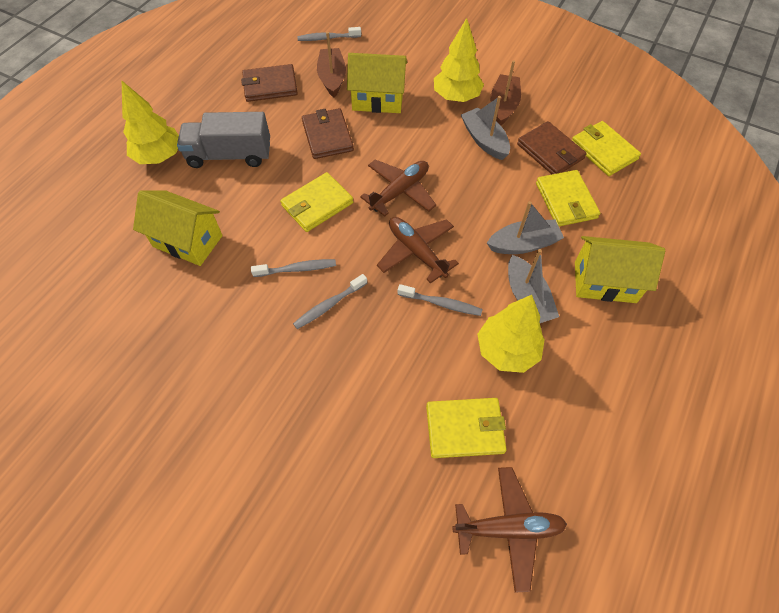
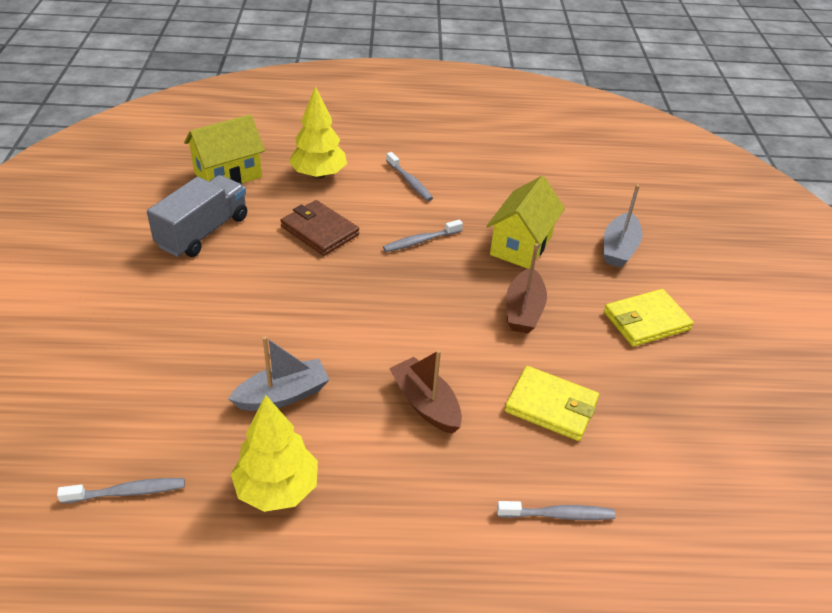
brown plane: 3 -> 0
brown wallet: 3 -> 1
grey boat: 3 -> 2
yellow house: 3 -> 2
yellow tree: 3 -> 2
yellow wallet: 4 -> 2

